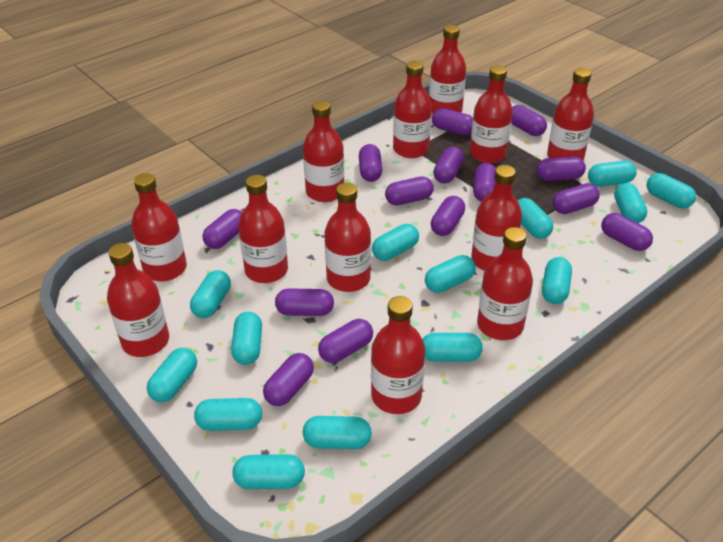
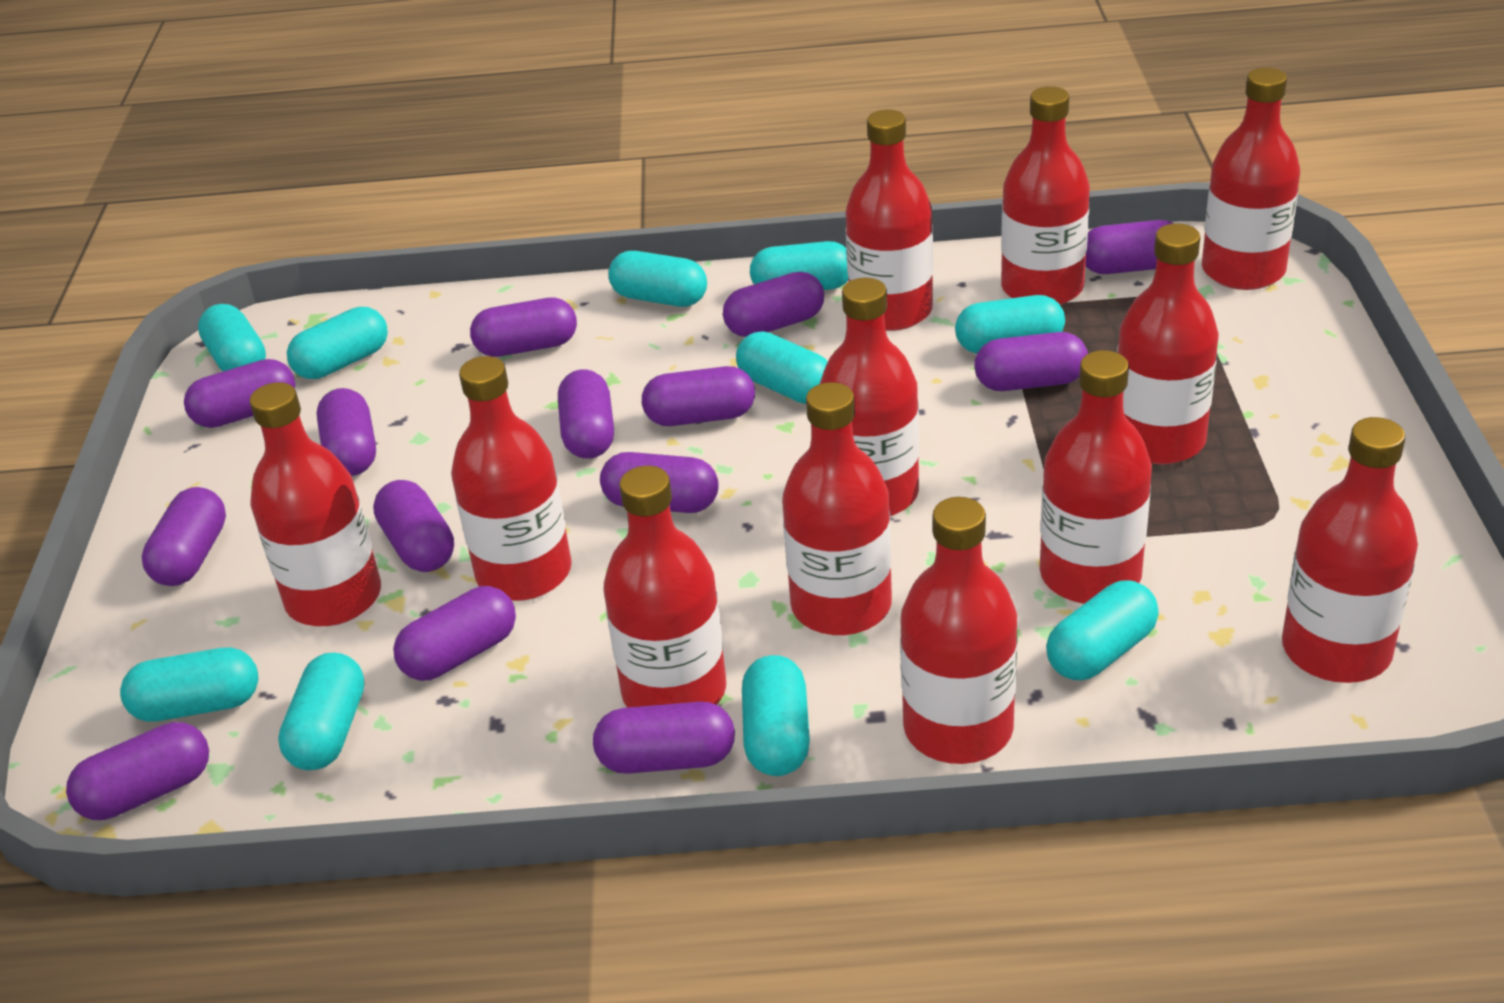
turquoise capsule: 14 -> 10

